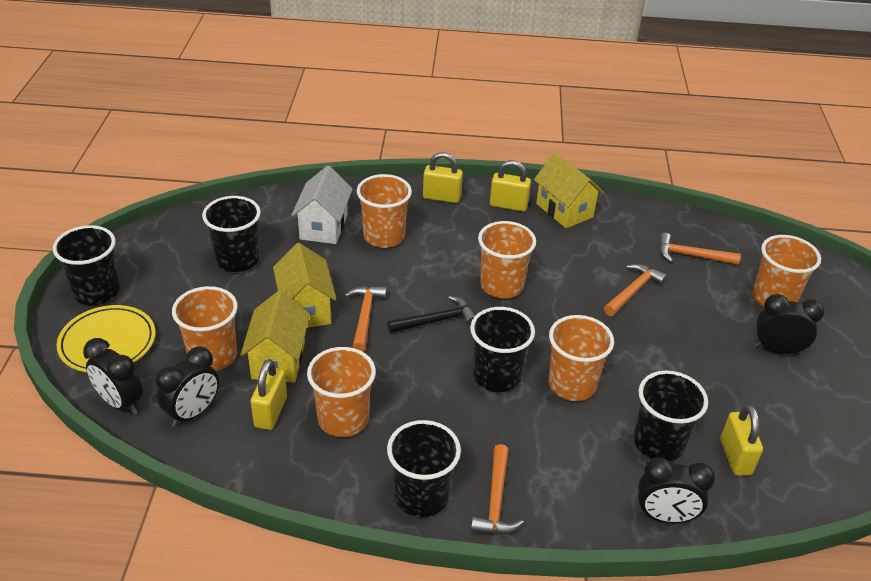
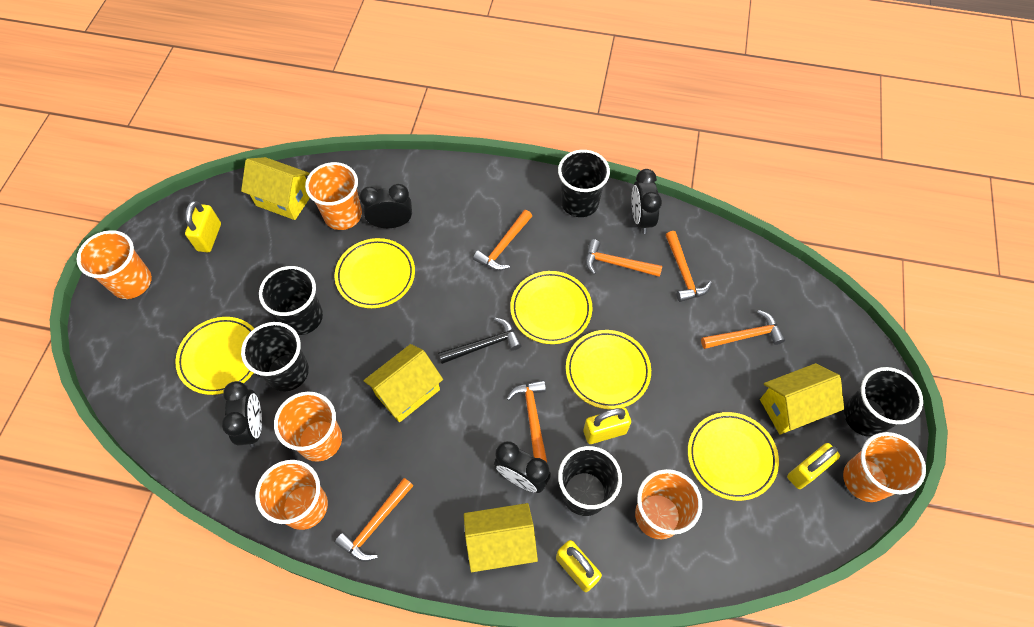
orange hammer: 4 -> 6
white house: 1 -> 0
yellow house: 3 -> 4
yellow plate: 1 -> 5

